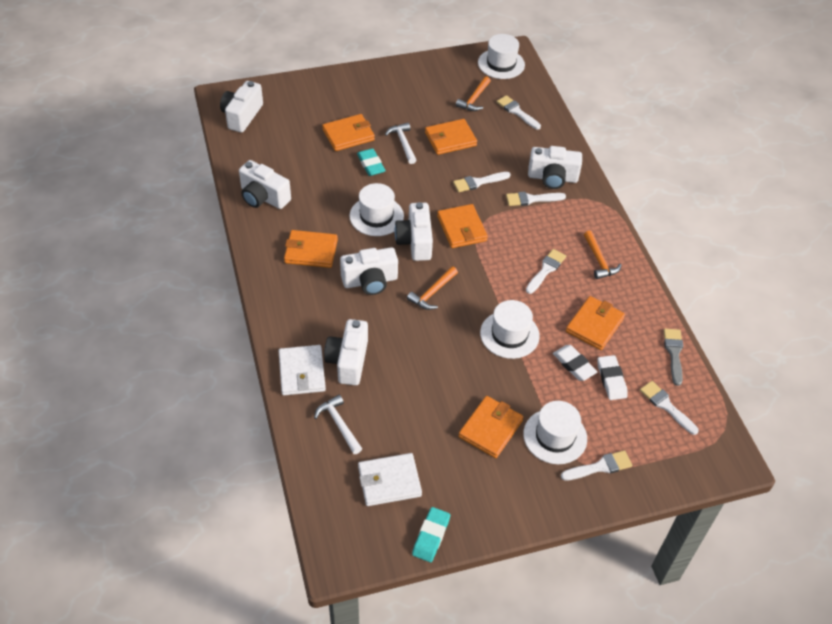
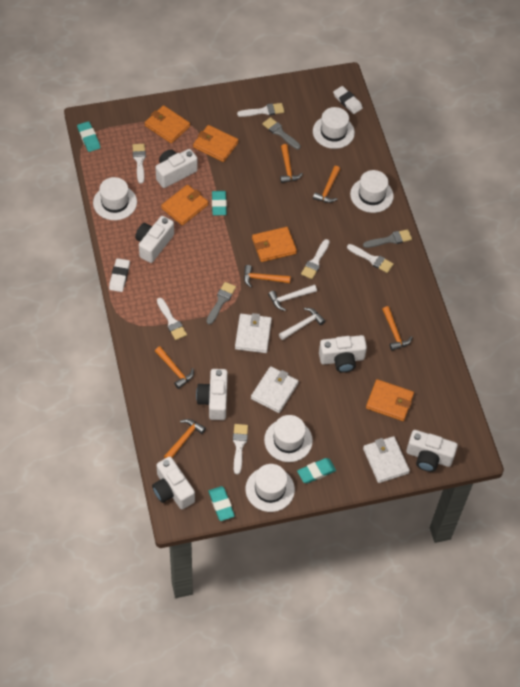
grey brush: 1 -> 3
orange hammer: 3 -> 6
orange wallet: 6 -> 5
turquoise eraser: 2 -> 4
white hat: 4 -> 5
white wallet: 2 -> 3

